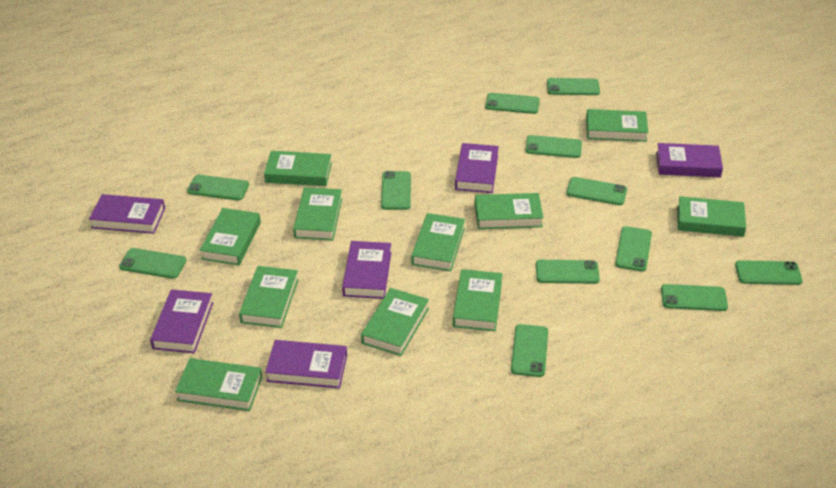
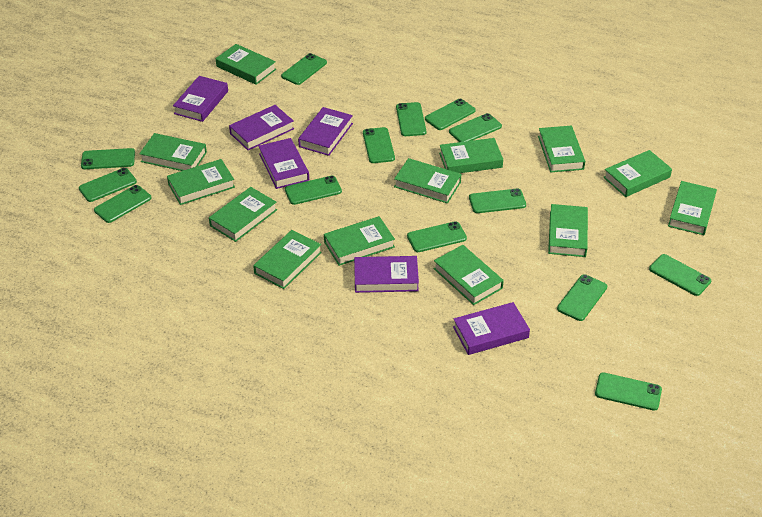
green book: 11 -> 13
green phone: 12 -> 14

